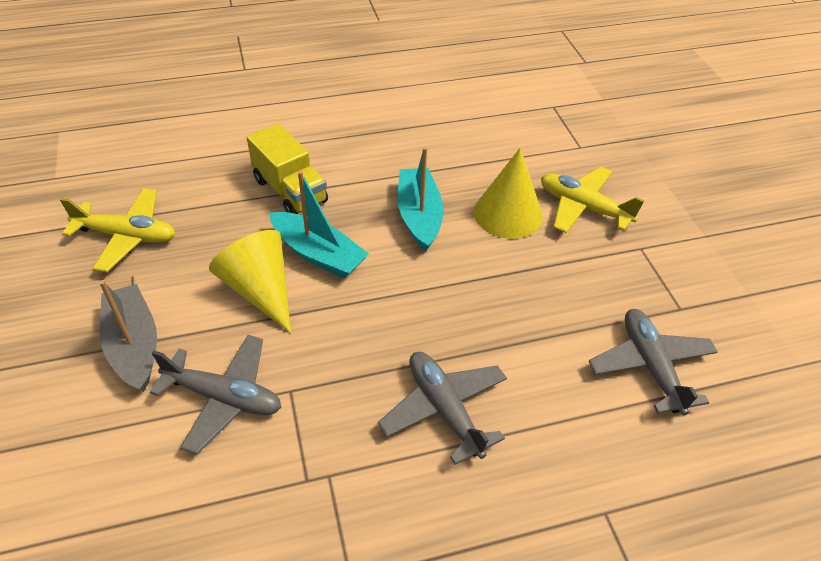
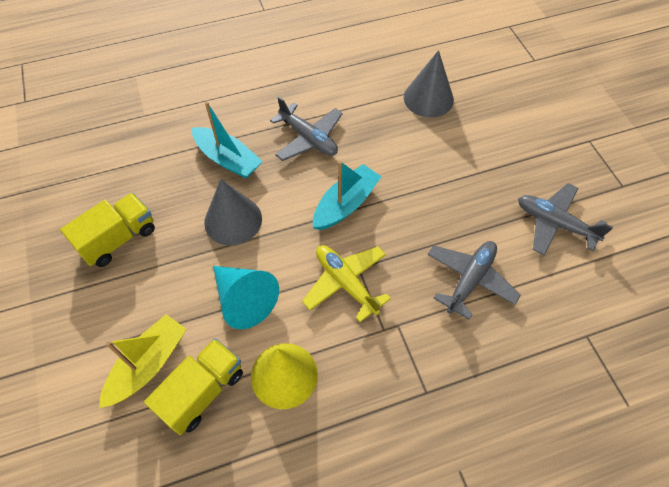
grey boat: 1 -> 0
grey cone: 0 -> 2
turquoise cone: 0 -> 1
yellow boat: 0 -> 1
yellow cone: 2 -> 1
yellow plane: 2 -> 1
yellow truck: 1 -> 2

